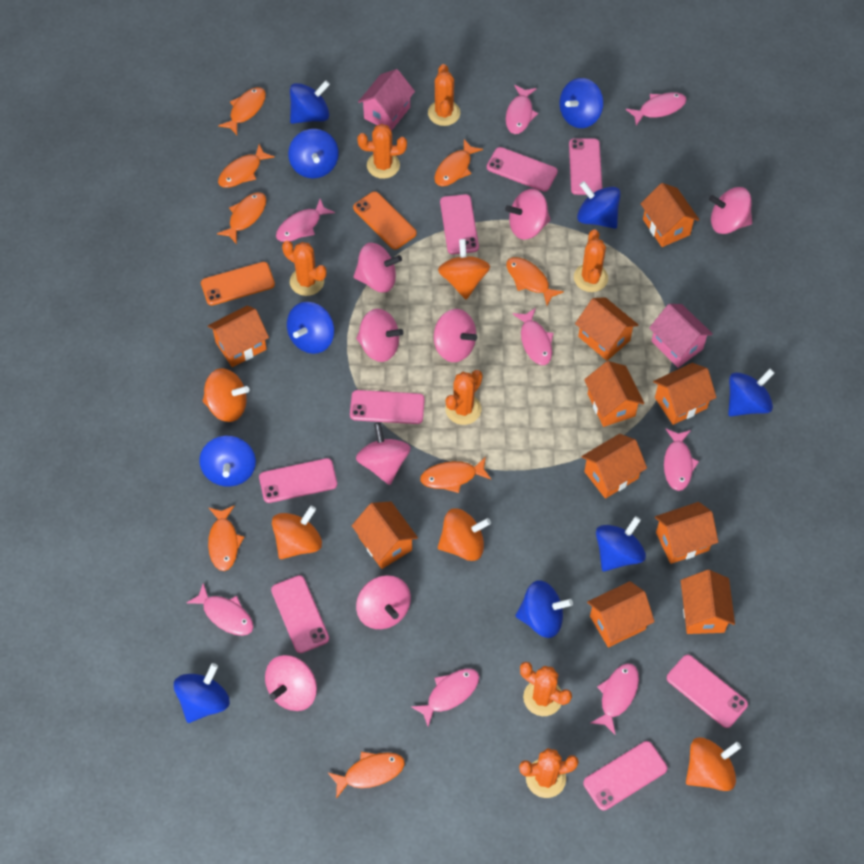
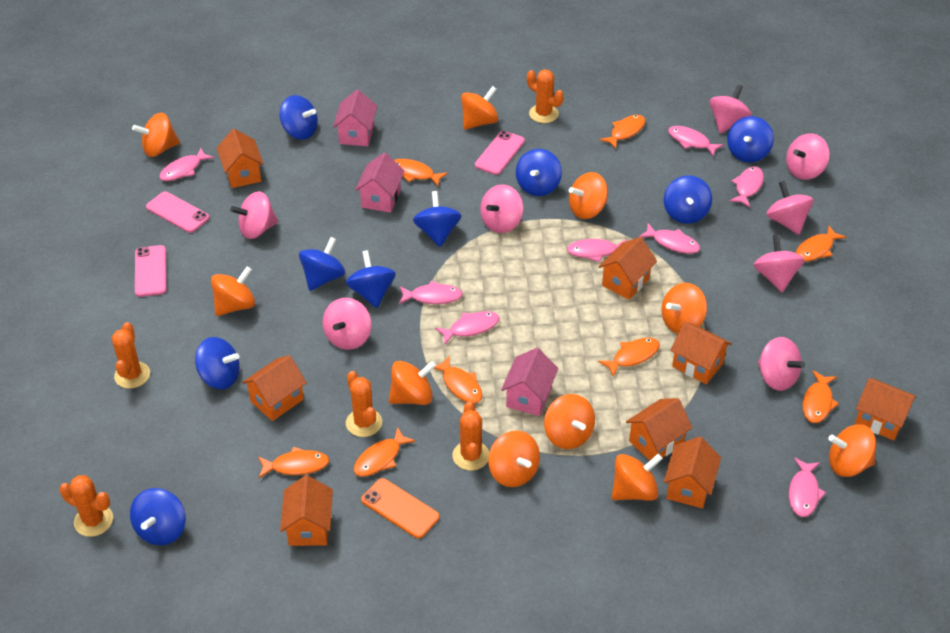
blue spinning top: 10 -> 9
orange cactus: 7 -> 5
orange house: 10 -> 8
orange phone: 2 -> 1
orange spinning top: 5 -> 10
pink house: 2 -> 3
pink phone: 8 -> 3

